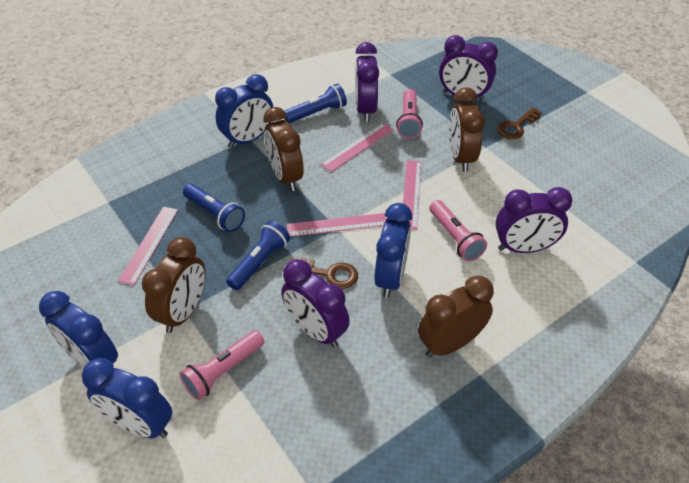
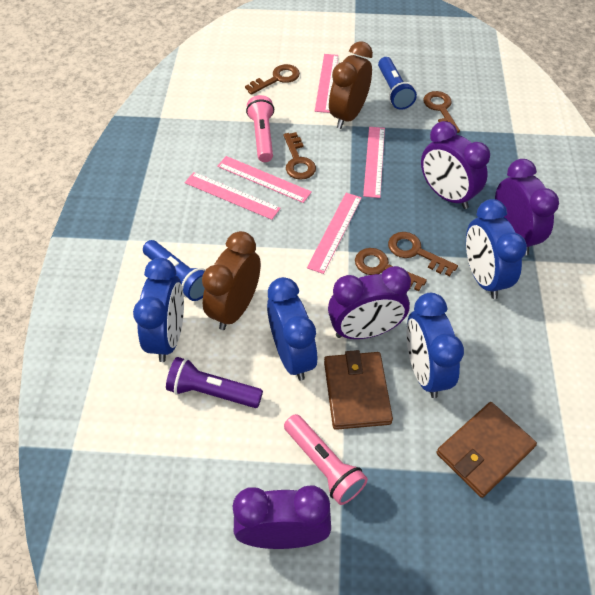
blue flashlight: 3 -> 2
brown clock: 4 -> 2
brown key: 2 -> 5
brown wallet: 0 -> 2
pink flashlight: 3 -> 2
pink ruler: 4 -> 5
purple flashlight: 0 -> 1

